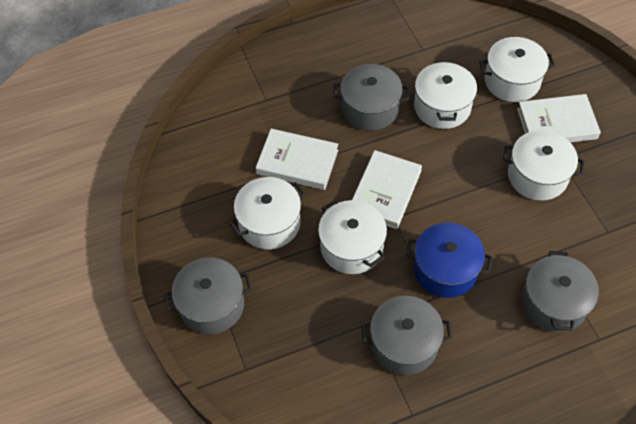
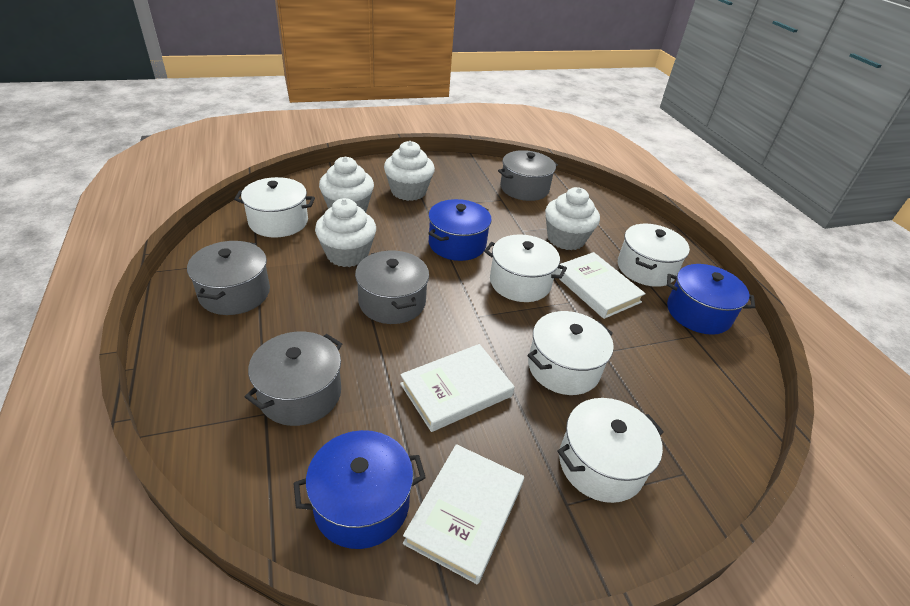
blue pot: 1 -> 3
white cupcake: 0 -> 4

